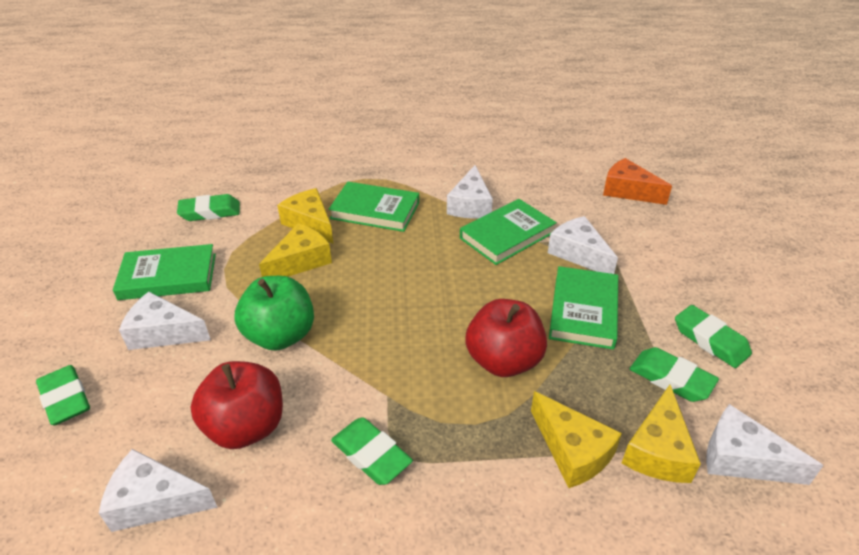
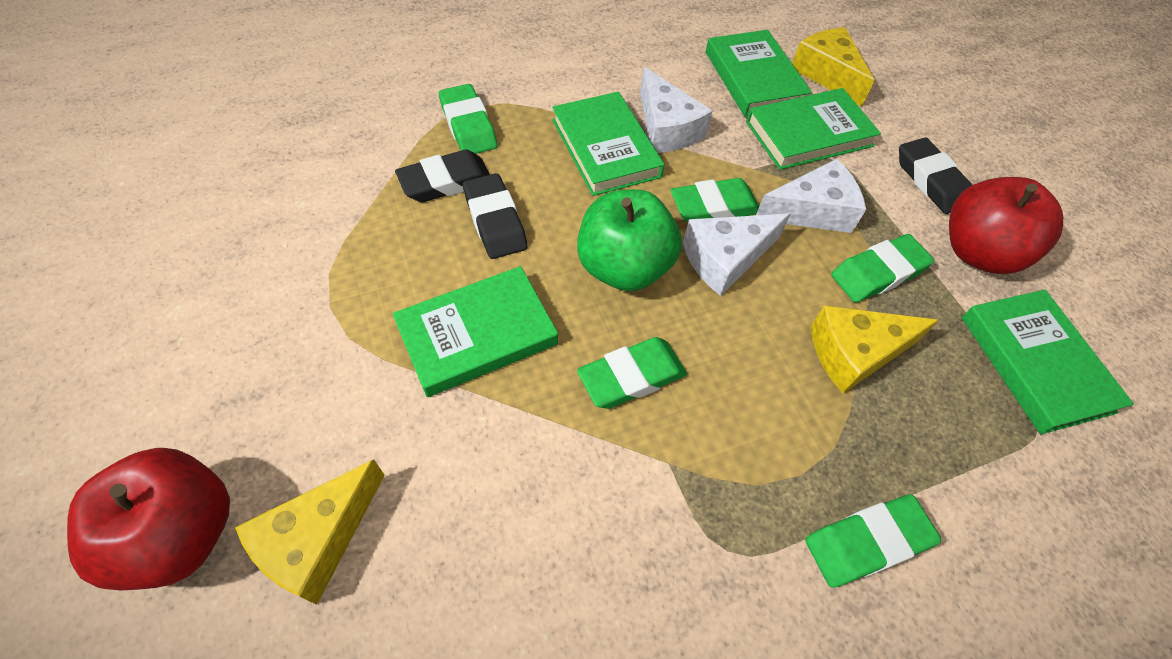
black eraser: 0 -> 3
green book: 4 -> 5
orange cheese: 1 -> 0
white cheese: 5 -> 3
yellow cheese: 4 -> 3

